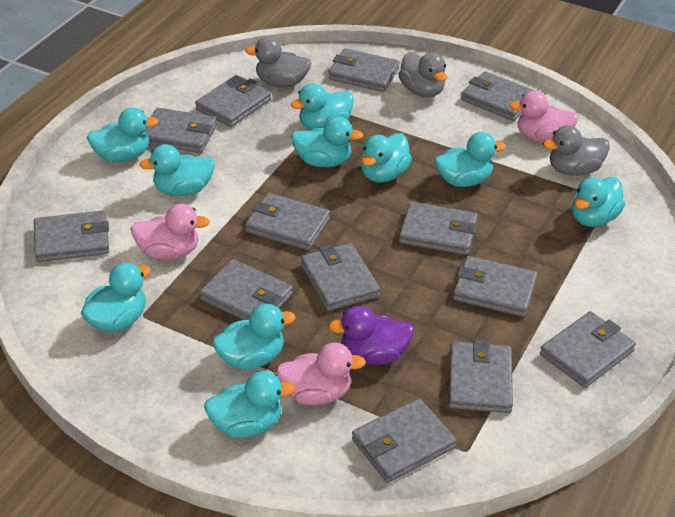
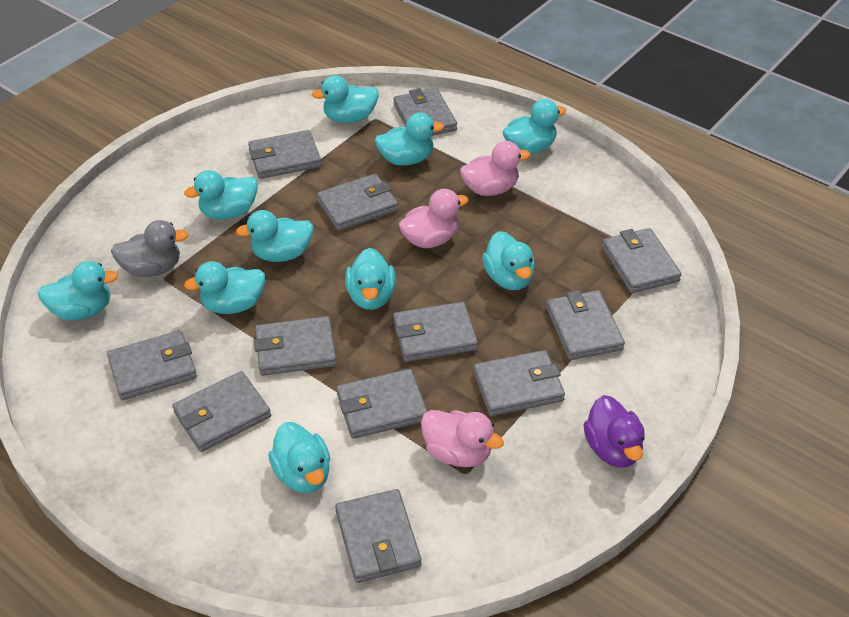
grey duck: 3 -> 1
grey wallet: 13 -> 12

